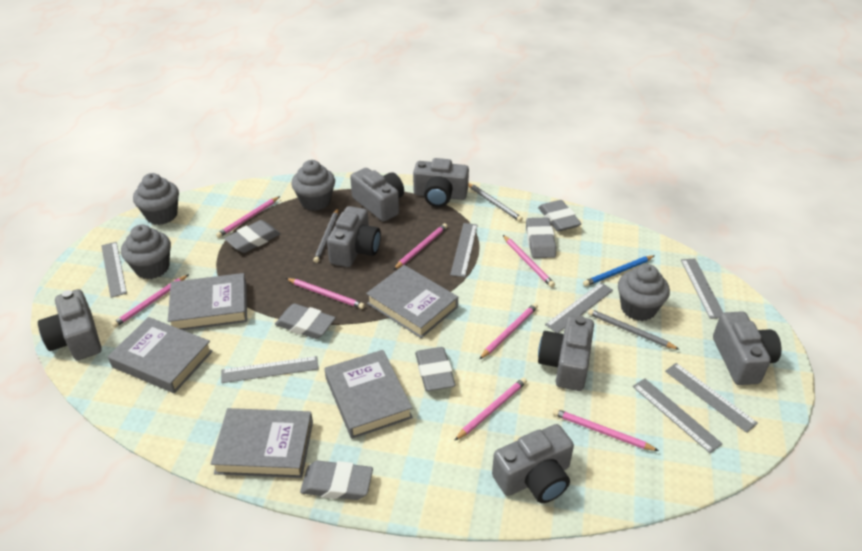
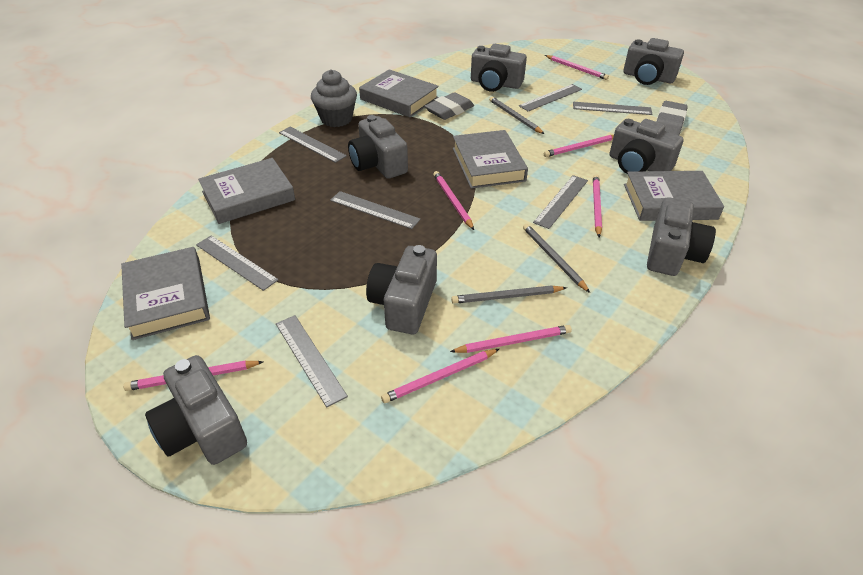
blue pencil: 1 -> 0
grey cupcake: 4 -> 1
grey eraser: 6 -> 2
pink pencil: 8 -> 7

